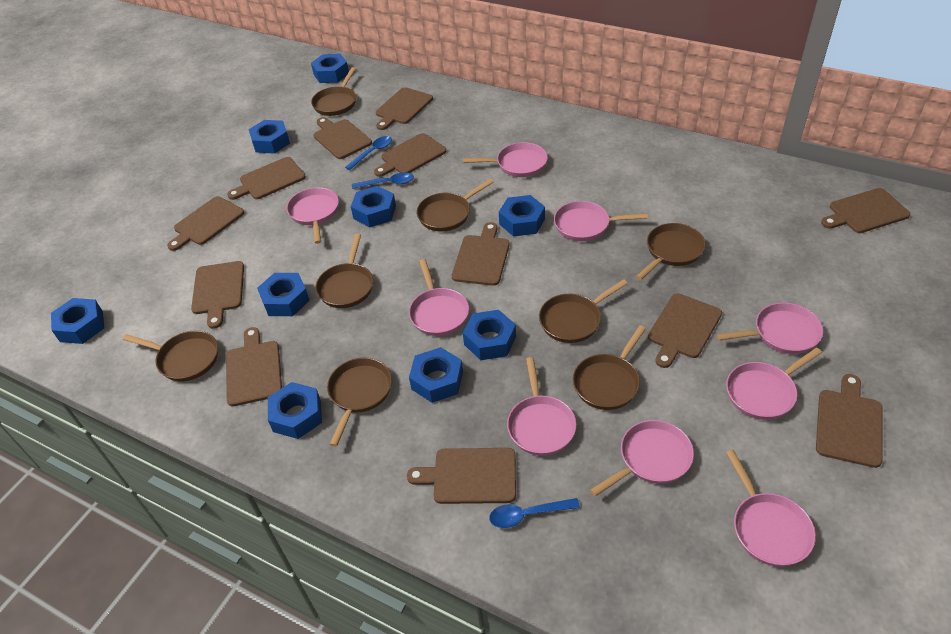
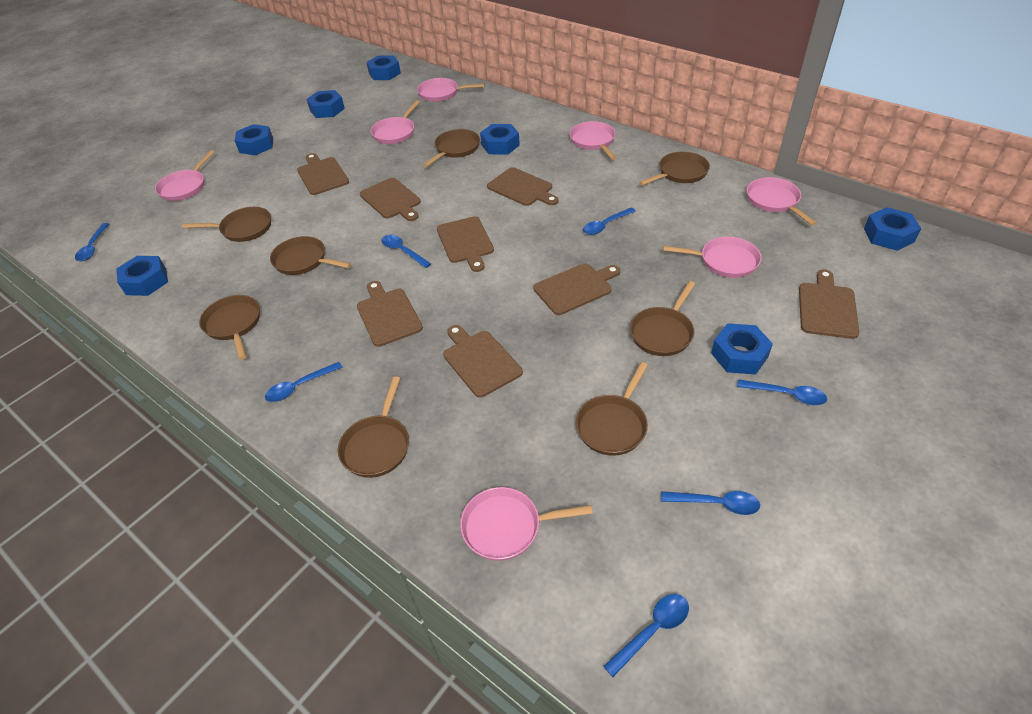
blue nut: 9 -> 7
blue spoon: 3 -> 7
brown cutting board: 12 -> 8
pink pan: 9 -> 7

